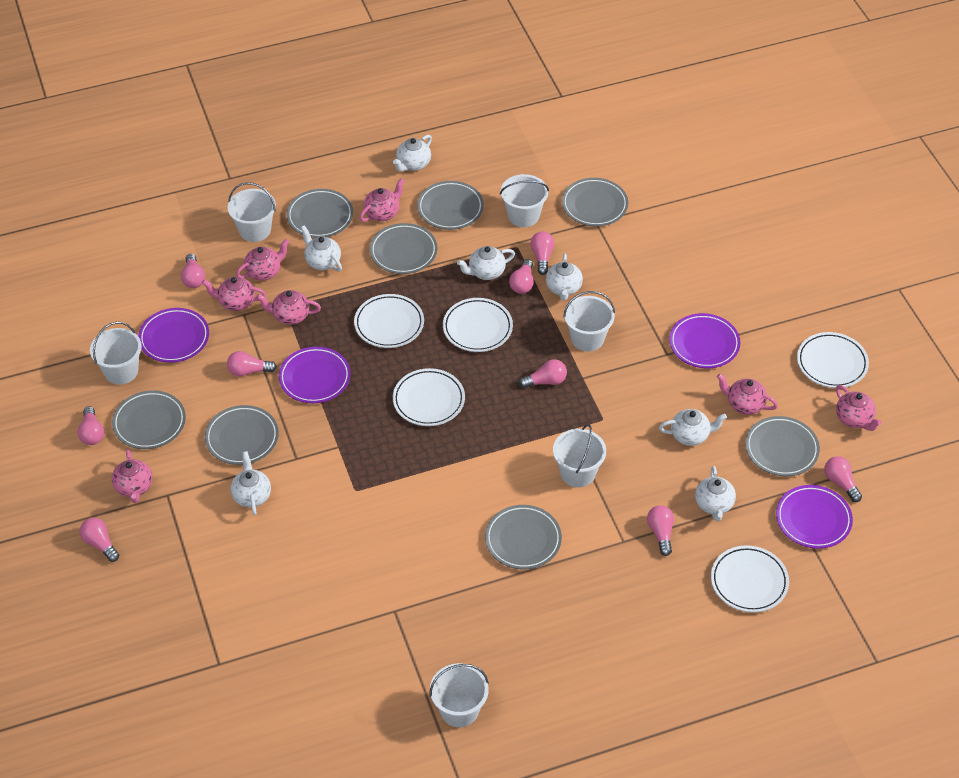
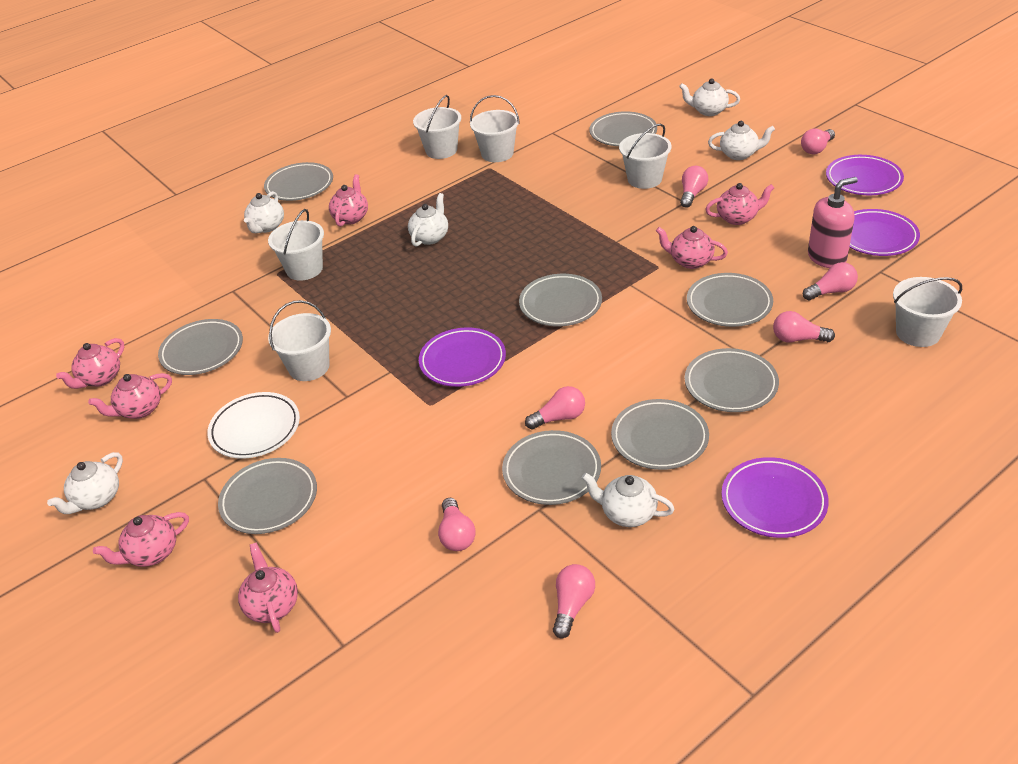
grey plate: 8 -> 9
pink light bulb: 9 -> 7
pink soap dispenser: 0 -> 1
white plate: 5 -> 1
white teapot: 7 -> 6

